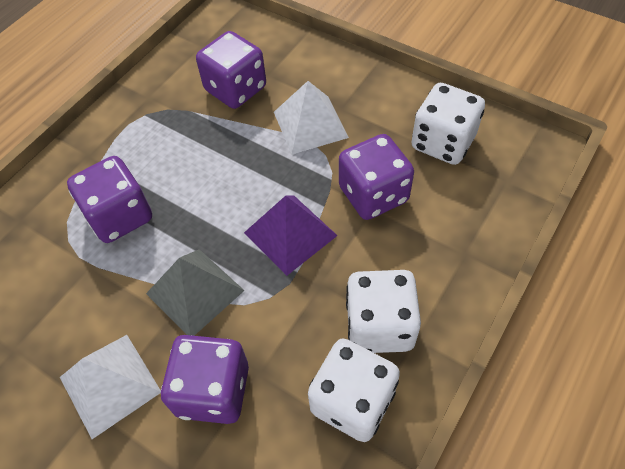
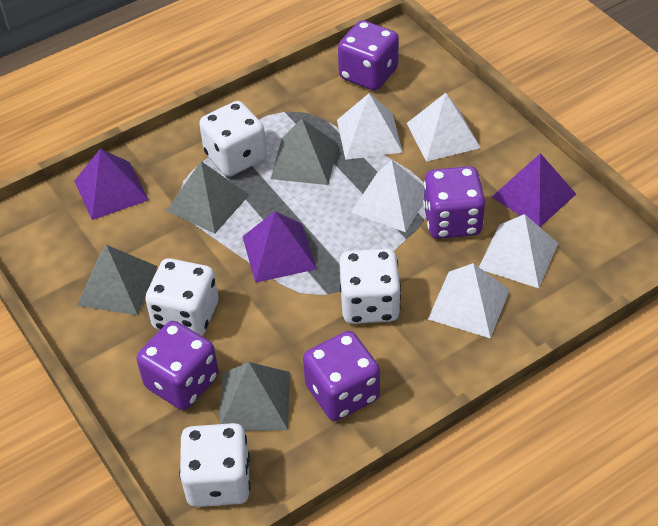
grey pyramid: 1 -> 4
purple pyramid: 1 -> 3
white dice: 3 -> 4
white pyramid: 2 -> 5

